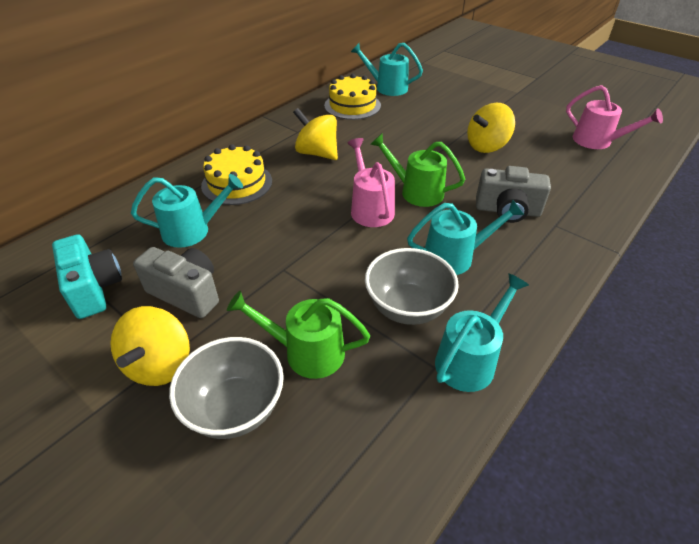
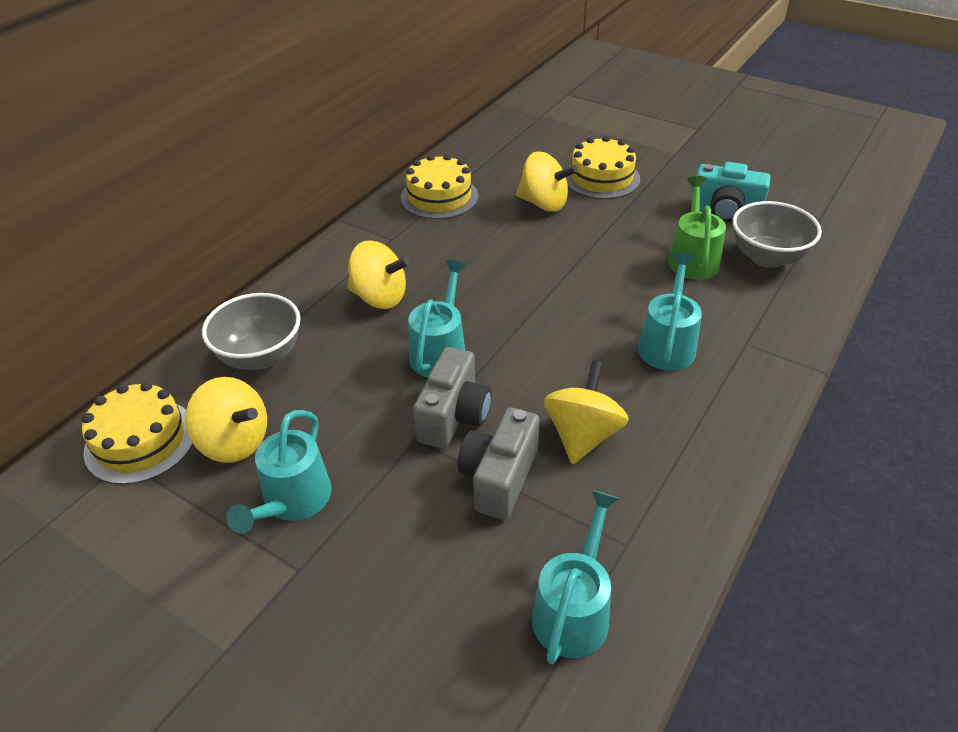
green watering can: 2 -> 1
pink watering can: 2 -> 0
yellow cake: 2 -> 3
yellow spinning top: 3 -> 4

